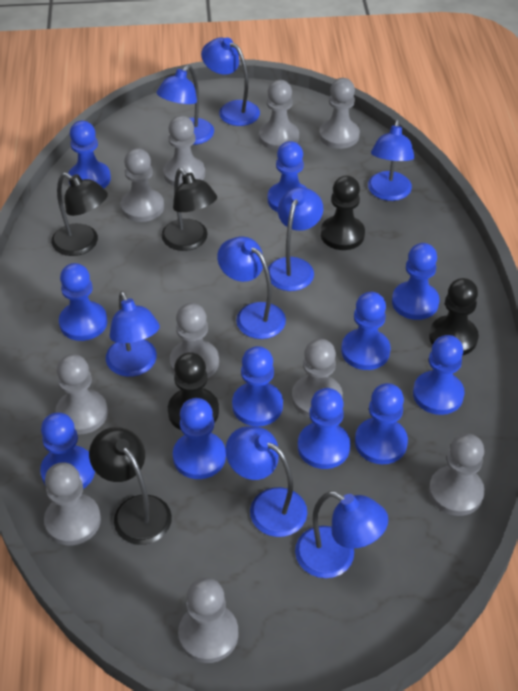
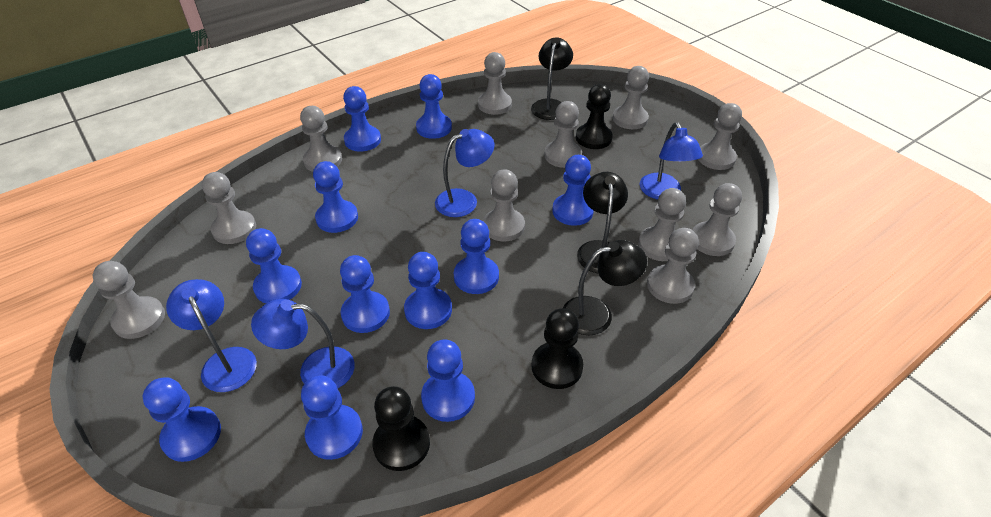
blue lamp: 8 -> 4
grey pawn: 10 -> 11

